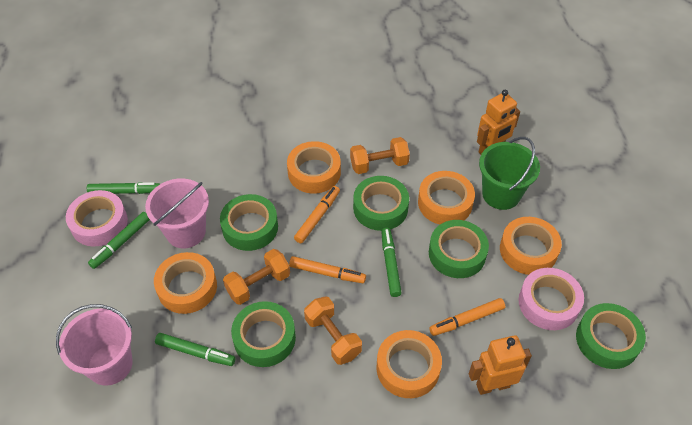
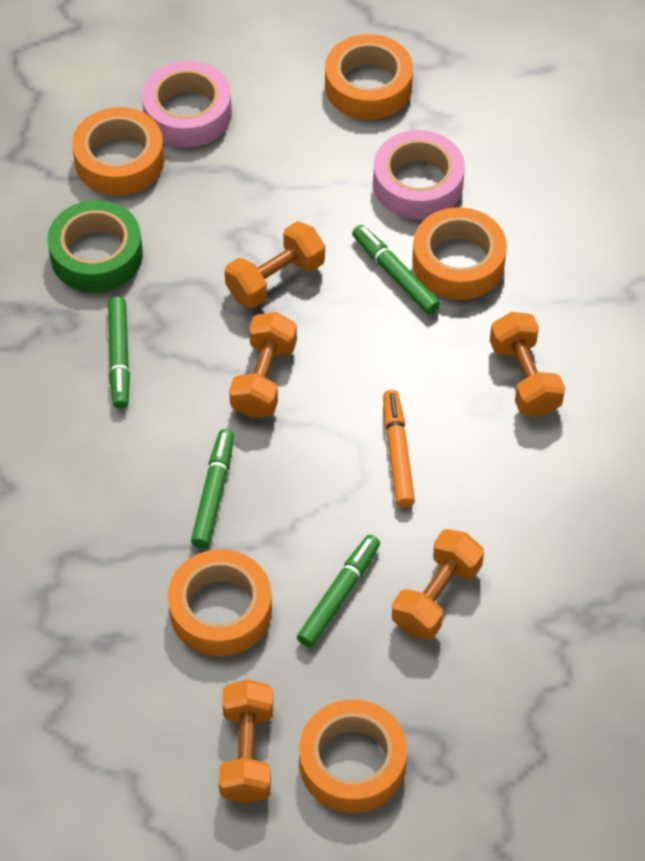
green bucket: 1 -> 0
green tape: 5 -> 1
orange dumbbell: 3 -> 5
orange marker: 3 -> 1
orange robot: 2 -> 0
pink bucket: 2 -> 0

